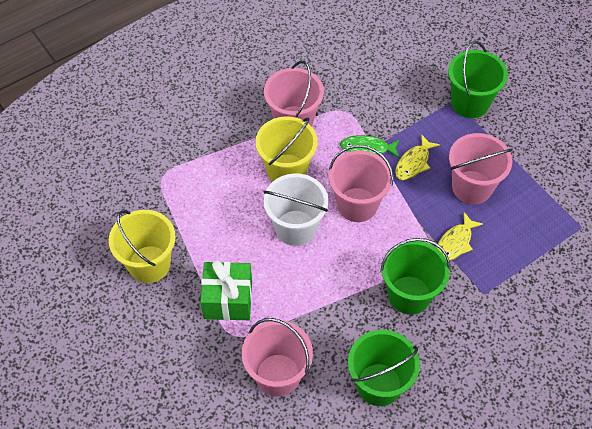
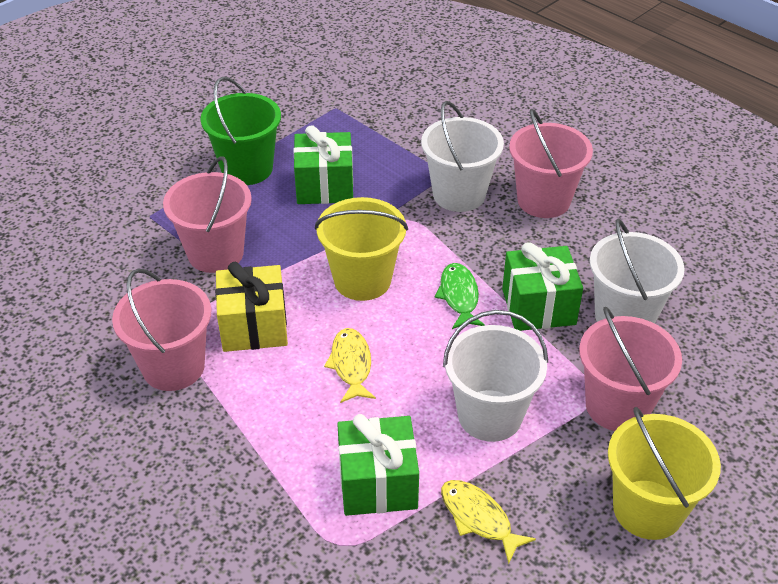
green bucket: 3 -> 1
green gift: 1 -> 3
white bucket: 1 -> 3
yellow gift: 0 -> 1

